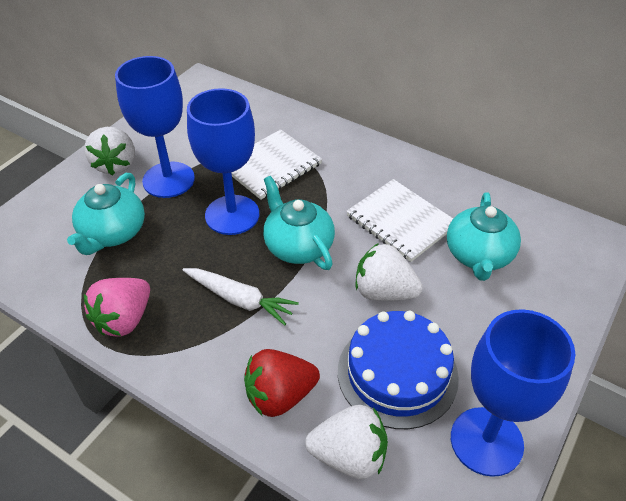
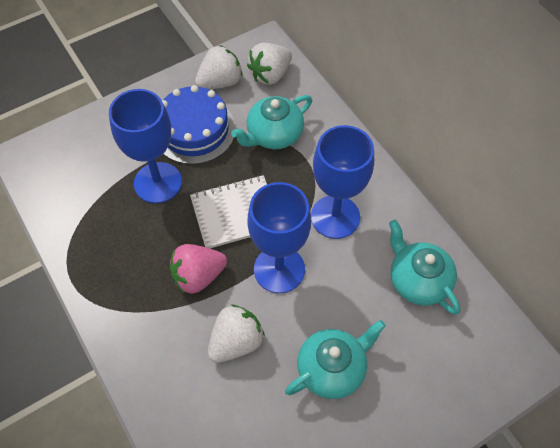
red strawberry: 1 -> 0
white carrot: 1 -> 0
white notebook: 2 -> 1

